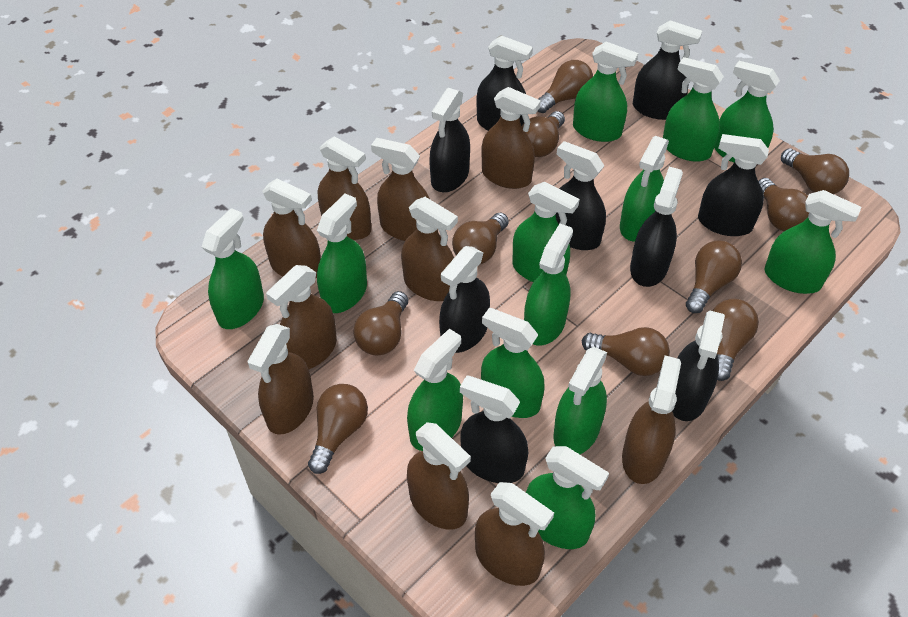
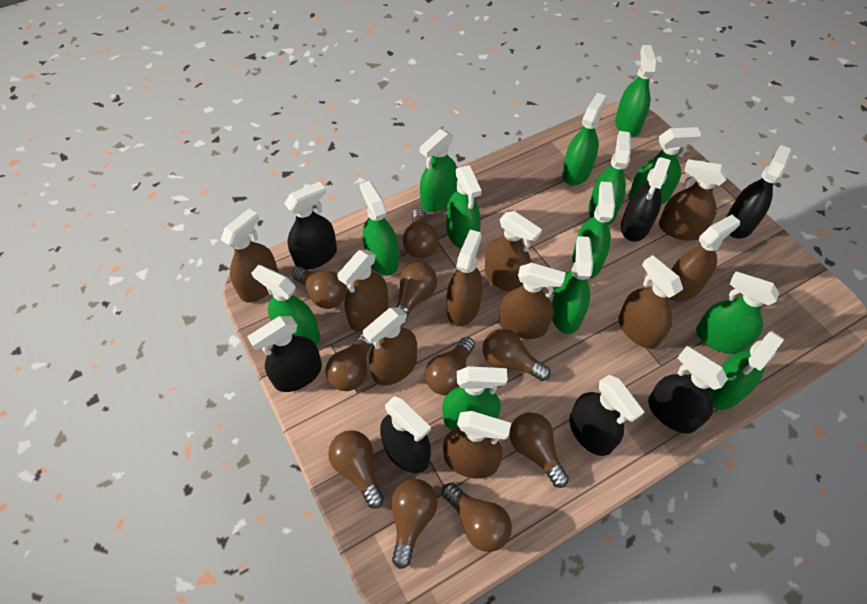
black spray bottle: 9 -> 7

